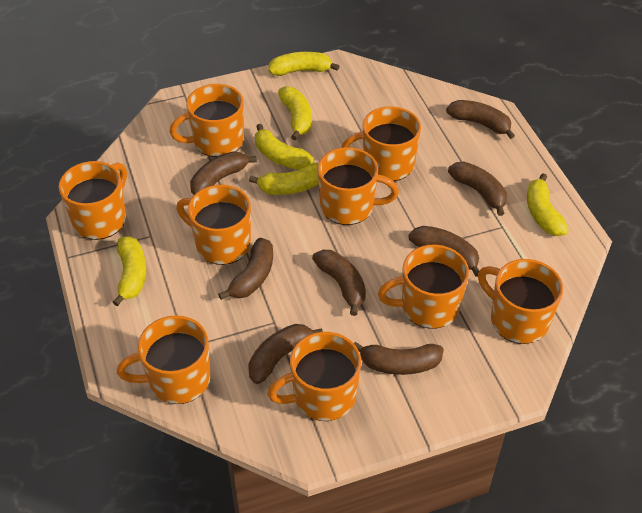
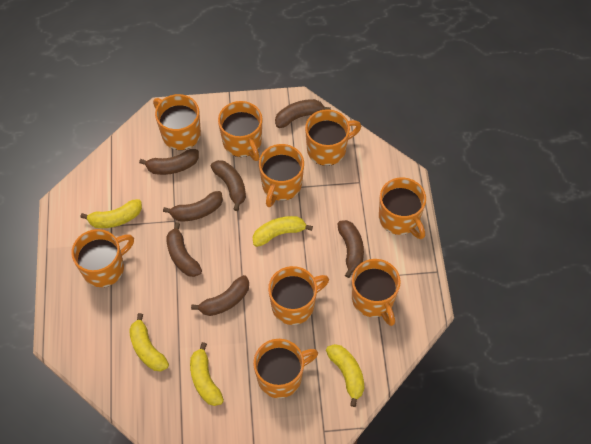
brown banana: 8 -> 7
yellow banana: 6 -> 5

